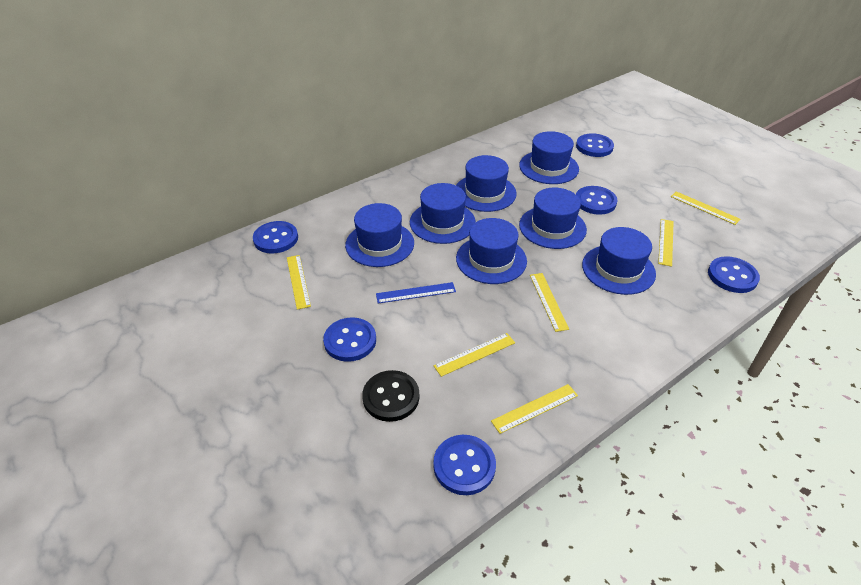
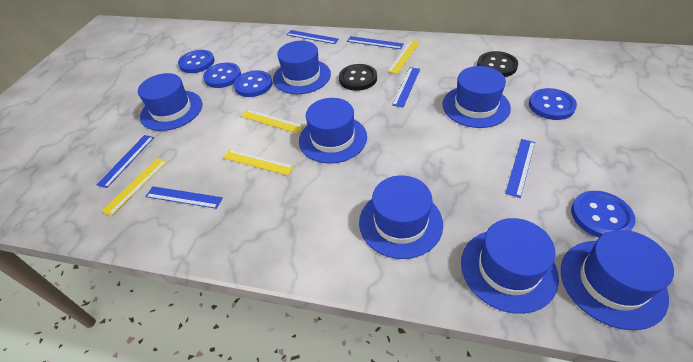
black button: 1 -> 2
blue button: 6 -> 5
blue ruler: 1 -> 6
yellow ruler: 6 -> 4

